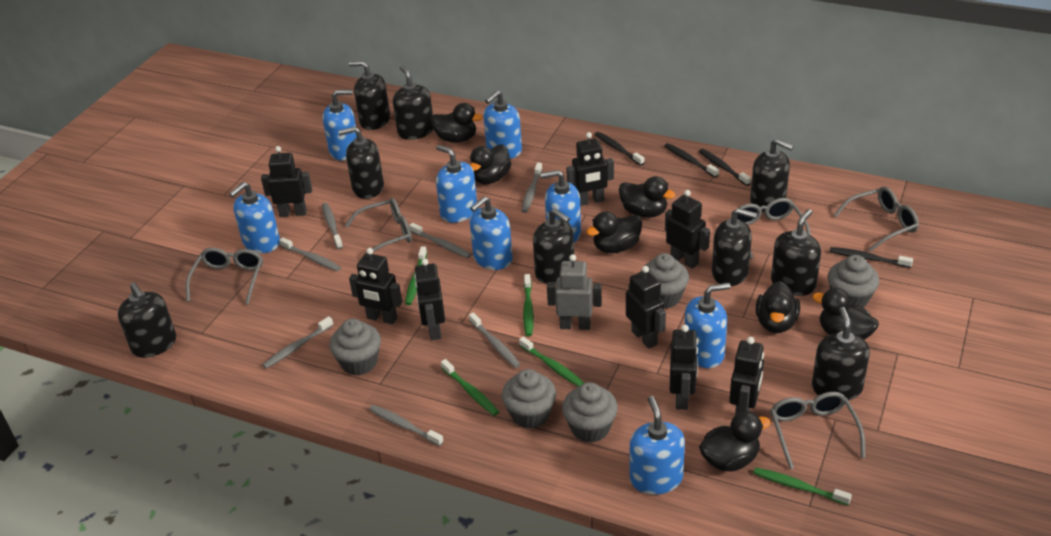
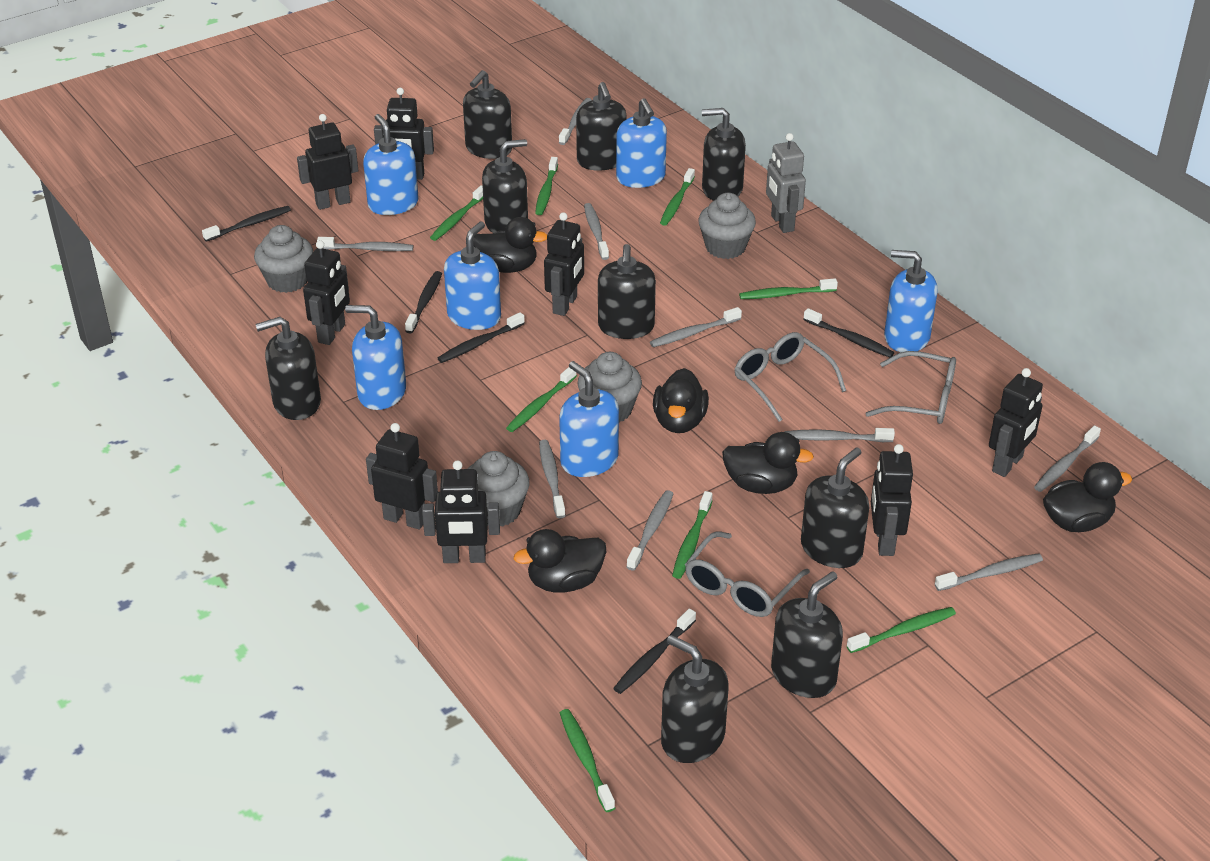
black duck: 7 -> 5
black toothbrush: 4 -> 5
blue soap dispenser: 8 -> 6
green toothbrush: 5 -> 8
grey cupcake: 5 -> 4
grey glasses: 5 -> 3
grey toothbrush: 7 -> 9

